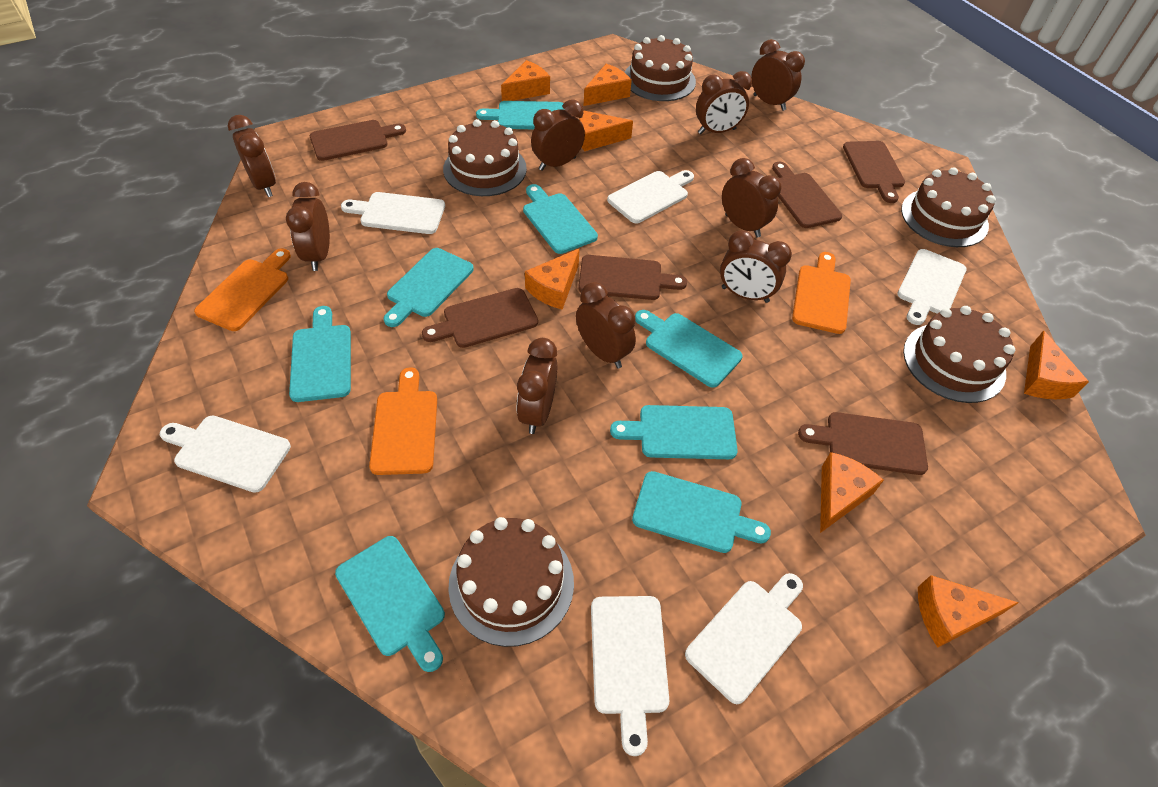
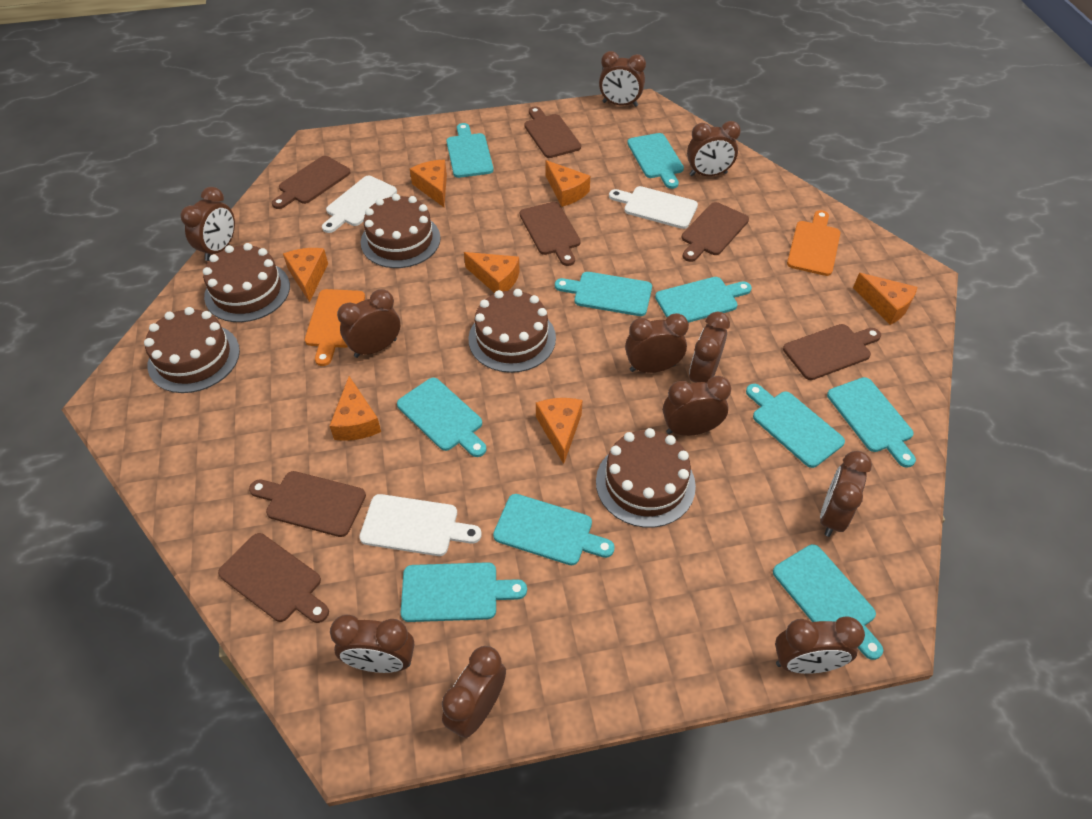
brown clock: 9 -> 11
brown cutting board: 6 -> 7
orange cutting board: 3 -> 2
turquoise cutting board: 8 -> 10
white cutting board: 6 -> 3

